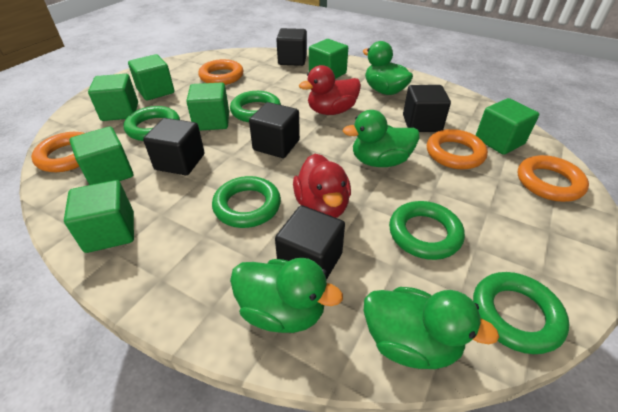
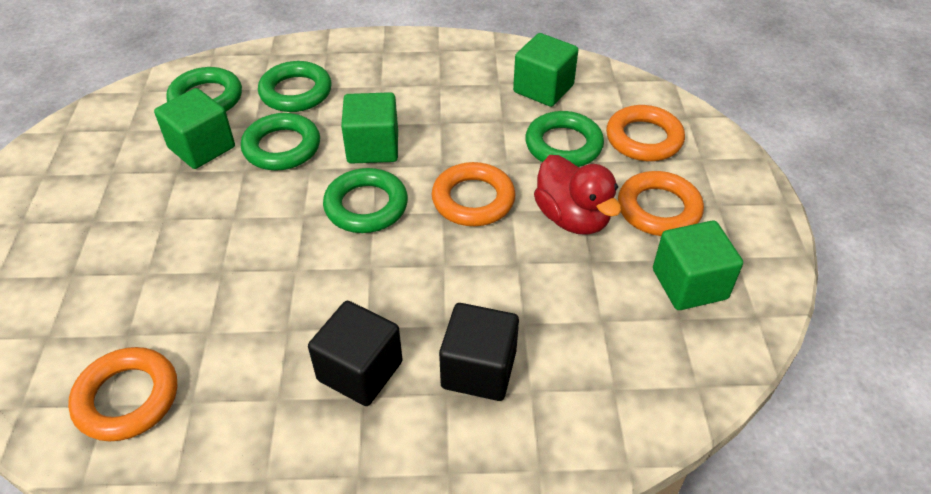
black cube: 5 -> 2
green cube: 7 -> 4
green duck: 4 -> 0
red duck: 2 -> 1

